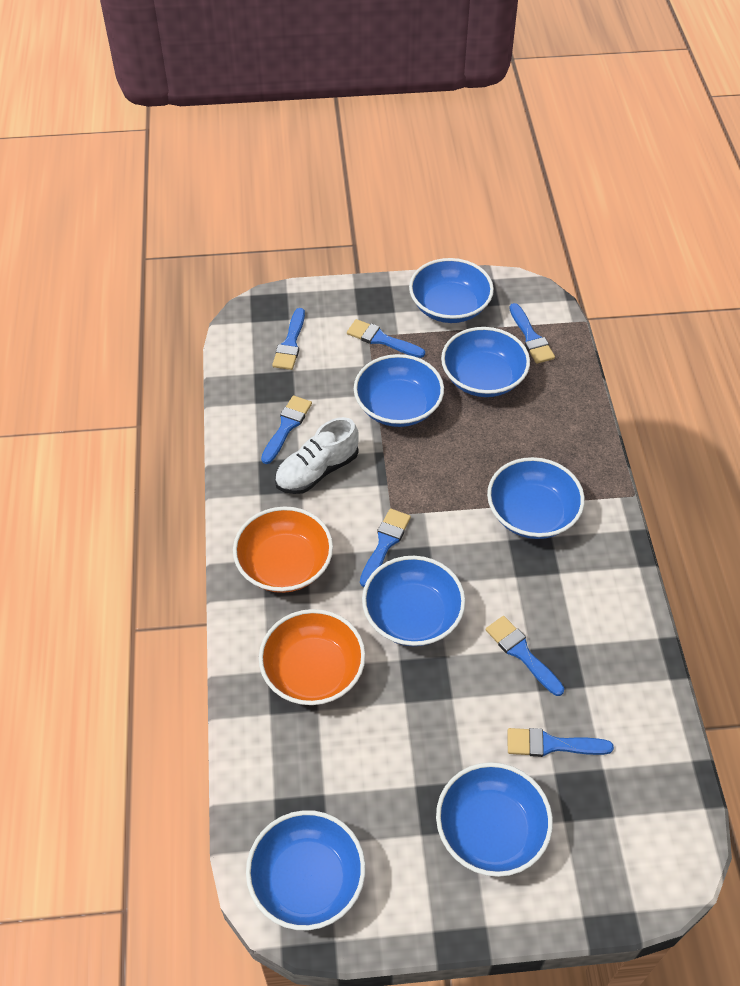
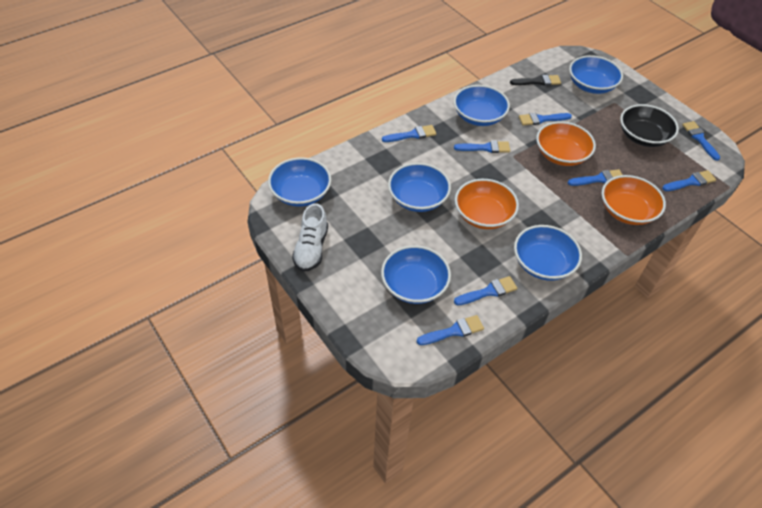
black bowl: 0 -> 1
black brush: 0 -> 1
blue bowl: 7 -> 6
blue brush: 7 -> 8
orange bowl: 2 -> 3

